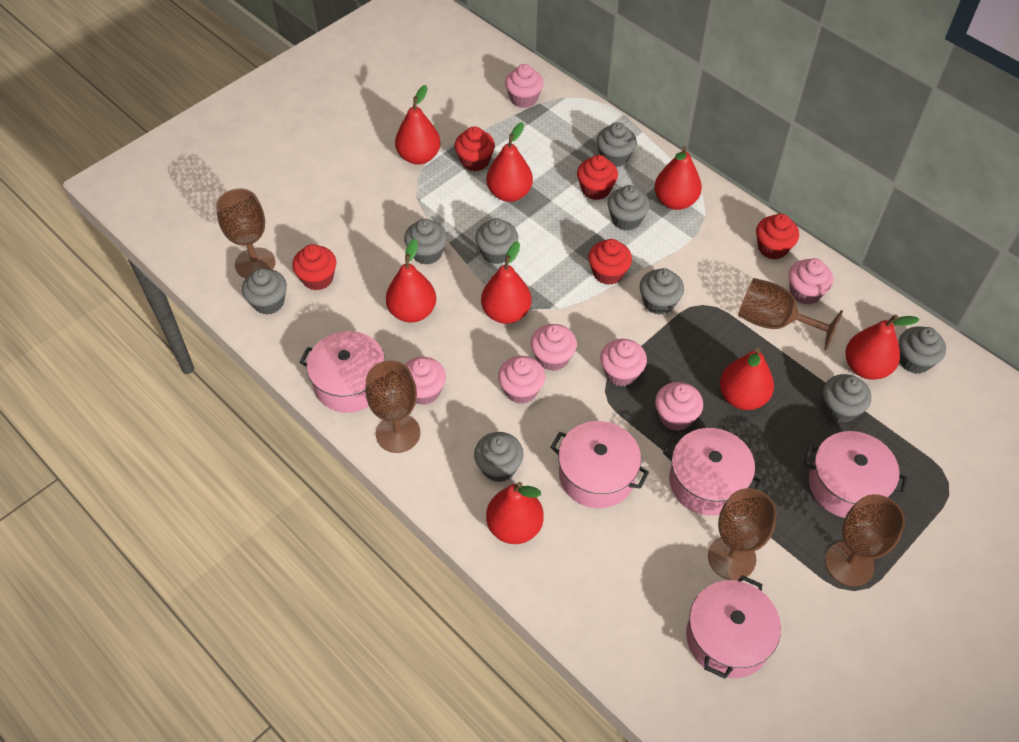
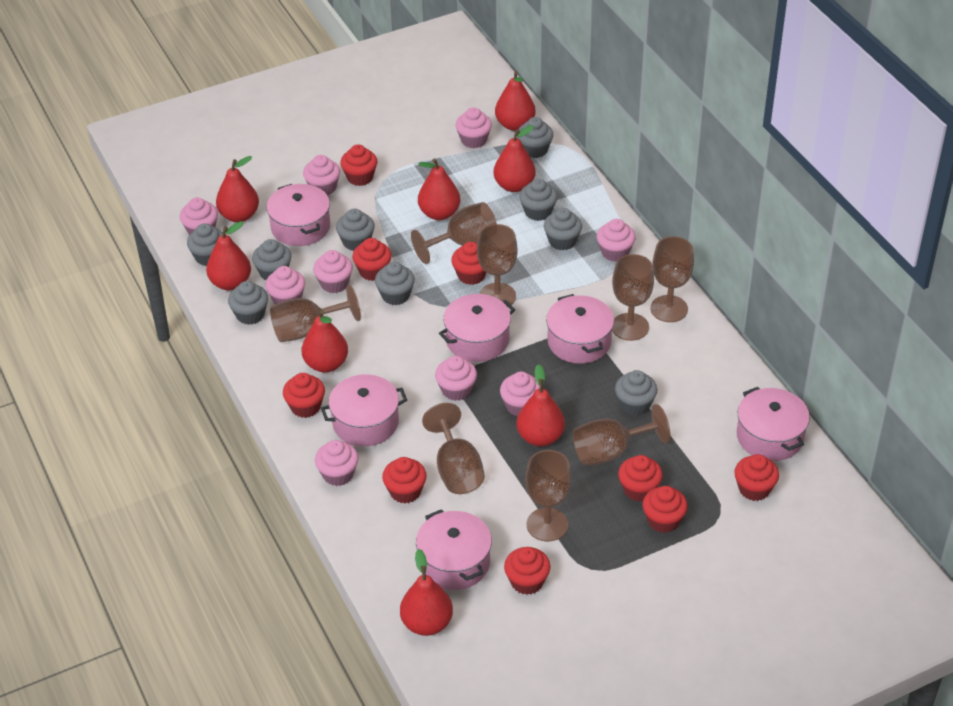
brown goblet: 5 -> 8
pink cupcake: 7 -> 9
pink pot: 5 -> 6
red cupcake: 5 -> 9

